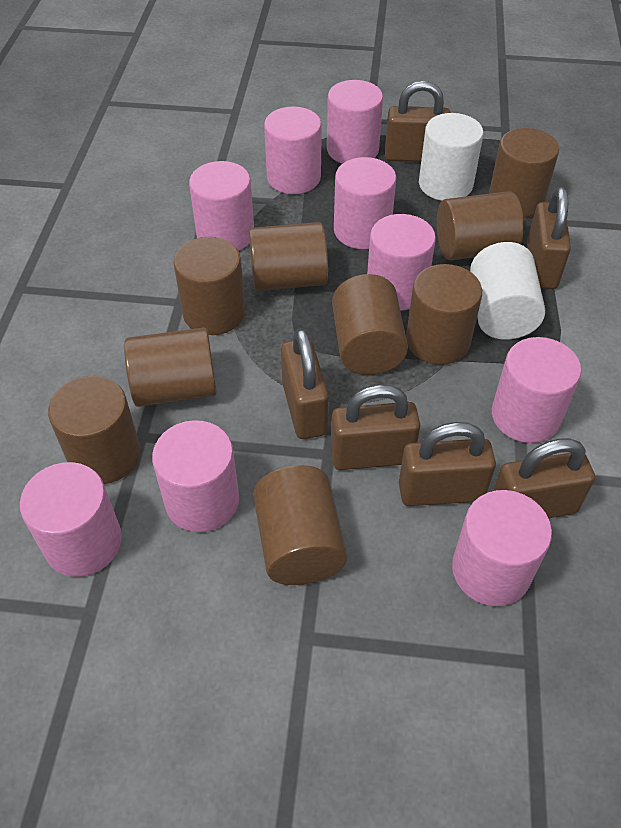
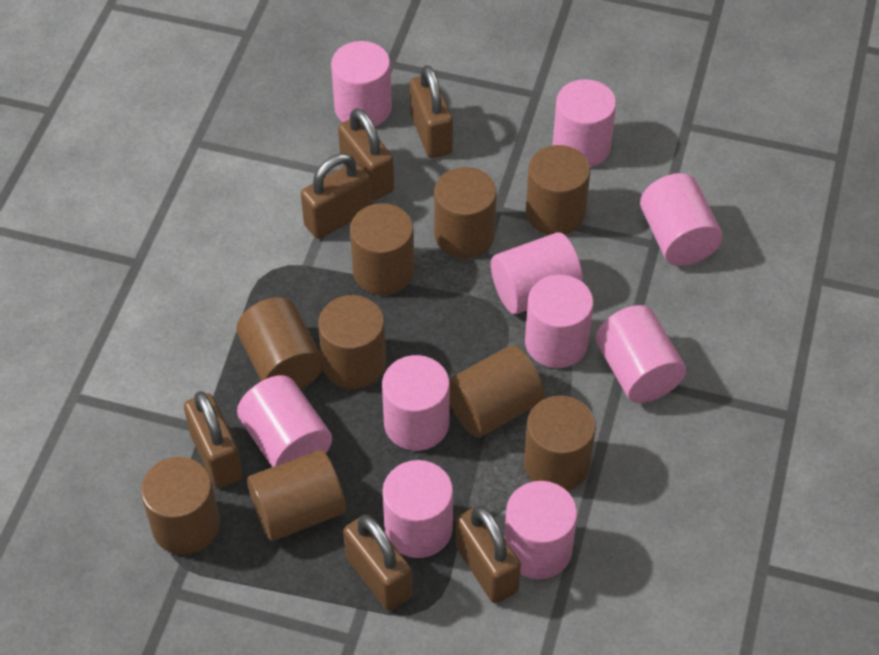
pink cylinder: 9 -> 10
white cylinder: 2 -> 0

